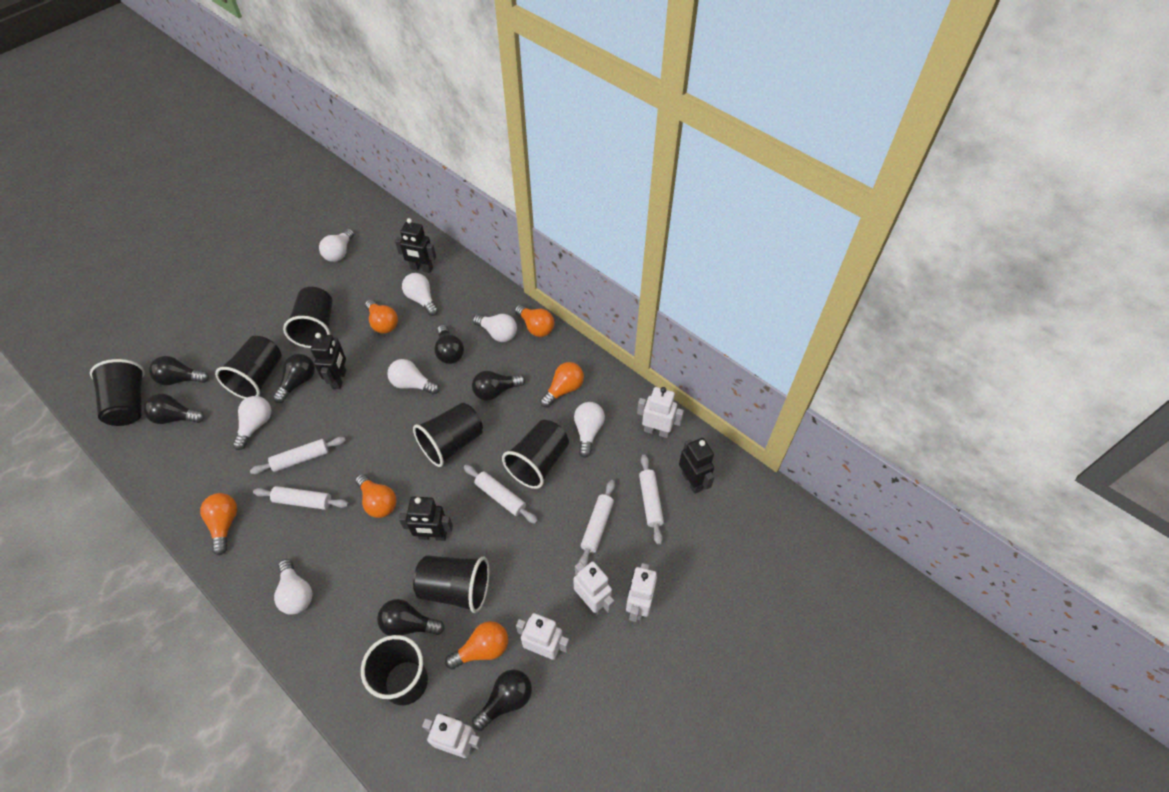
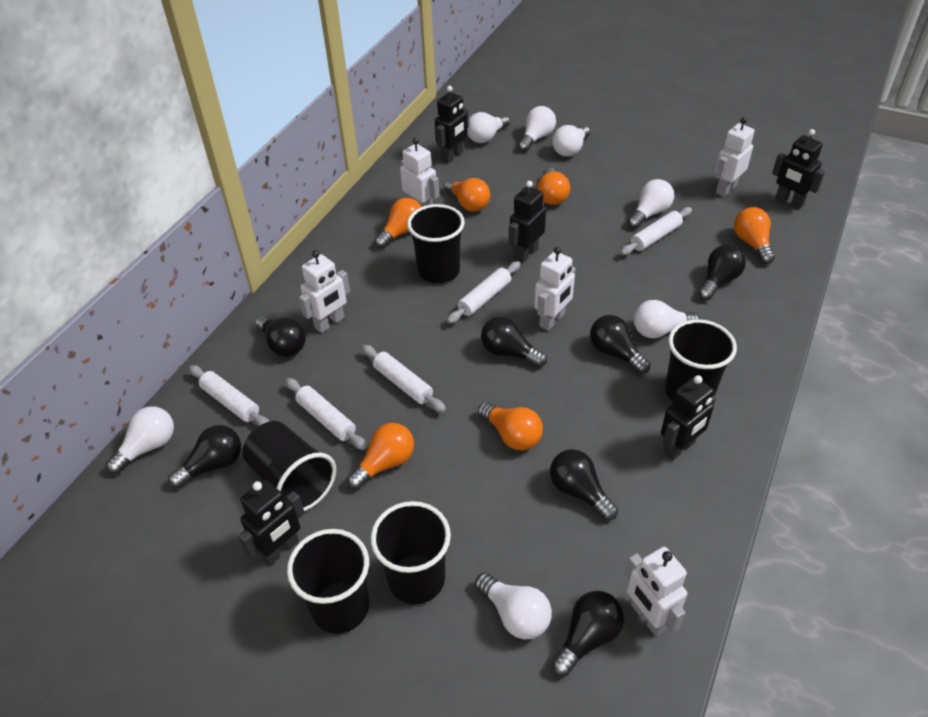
black cup: 7 -> 5
black robot: 4 -> 5

